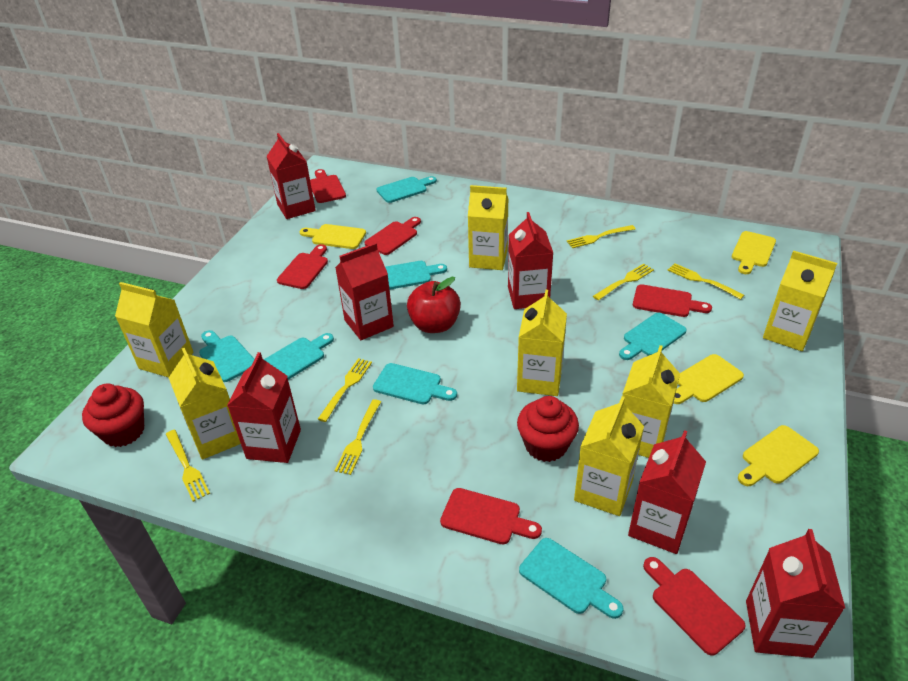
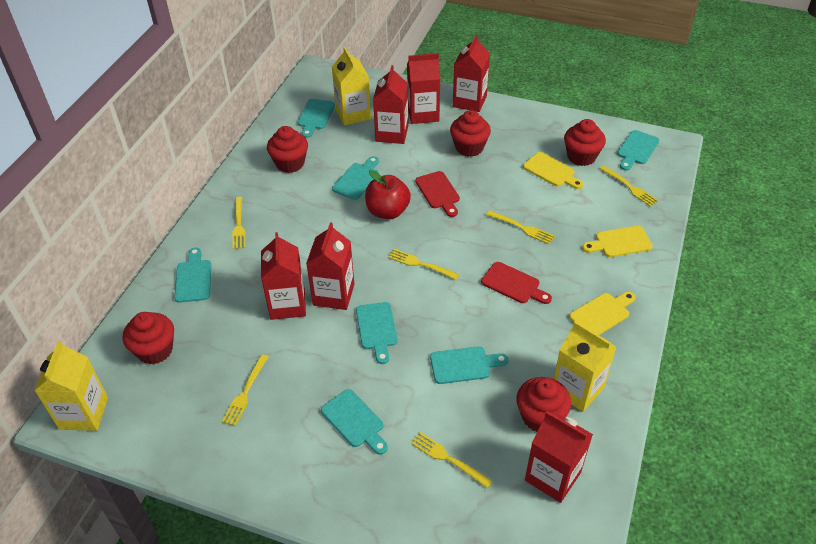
red cupcake: 2 -> 5
red cutting board: 6 -> 2
yellow carton: 7 -> 3
yellow cutting board: 4 -> 3

